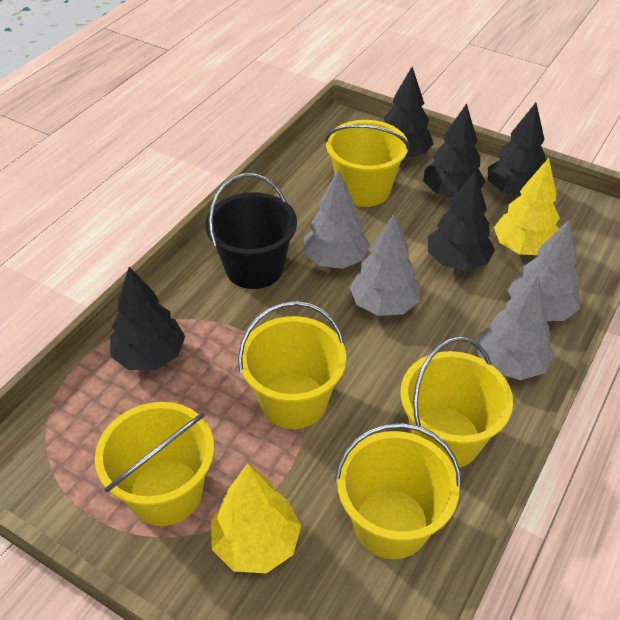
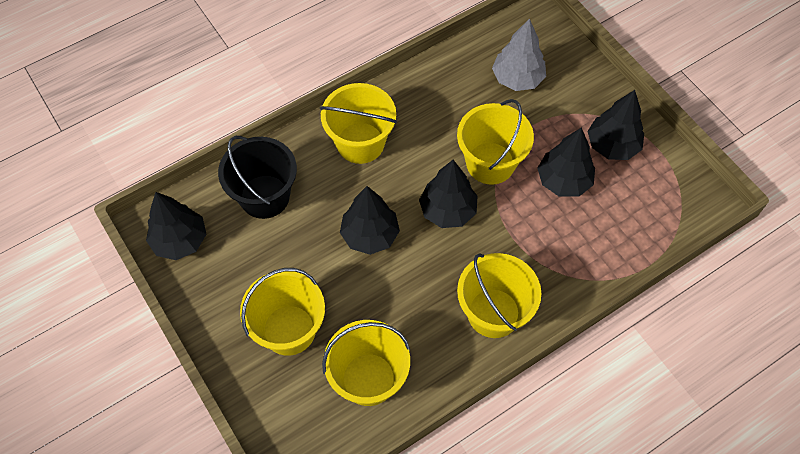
grey tree: 4 -> 1
yellow tree: 2 -> 0

